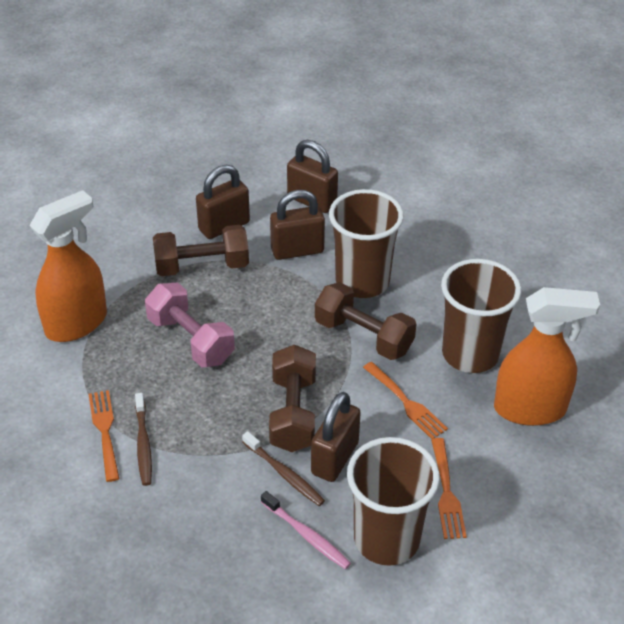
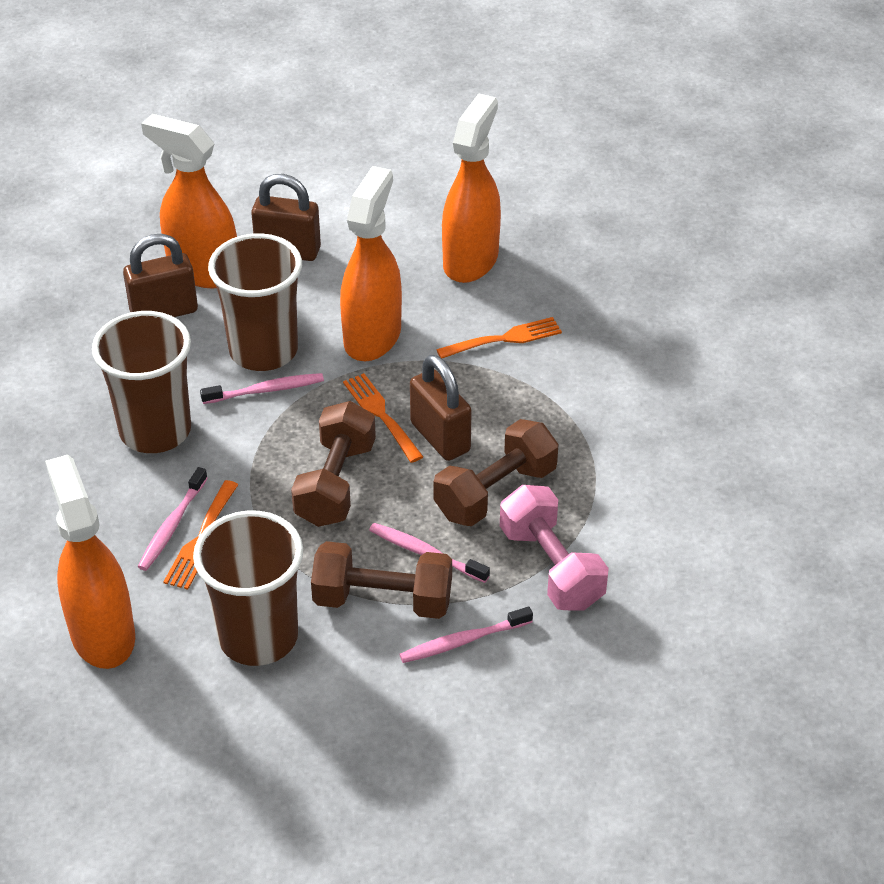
brown padlock: 4 -> 3
brown toothbrush: 2 -> 0
orange spray bottle: 2 -> 4
pink toothbrush: 1 -> 4

